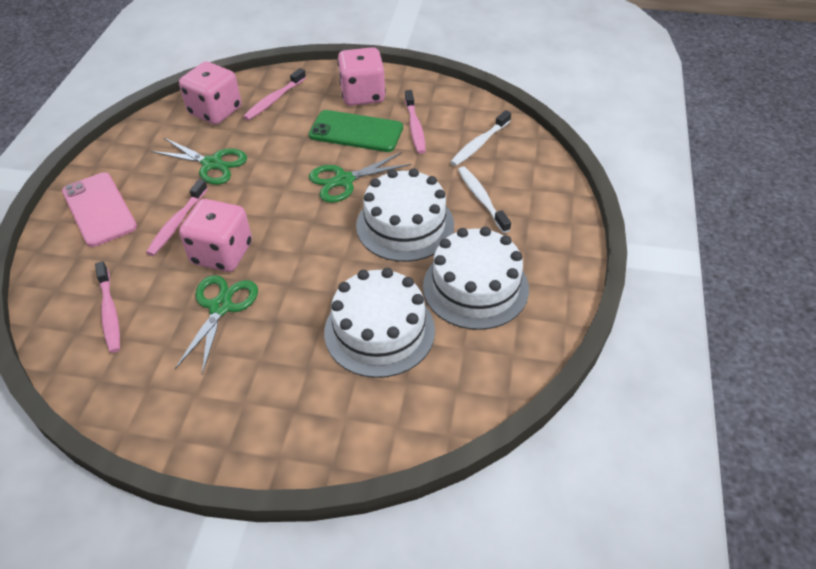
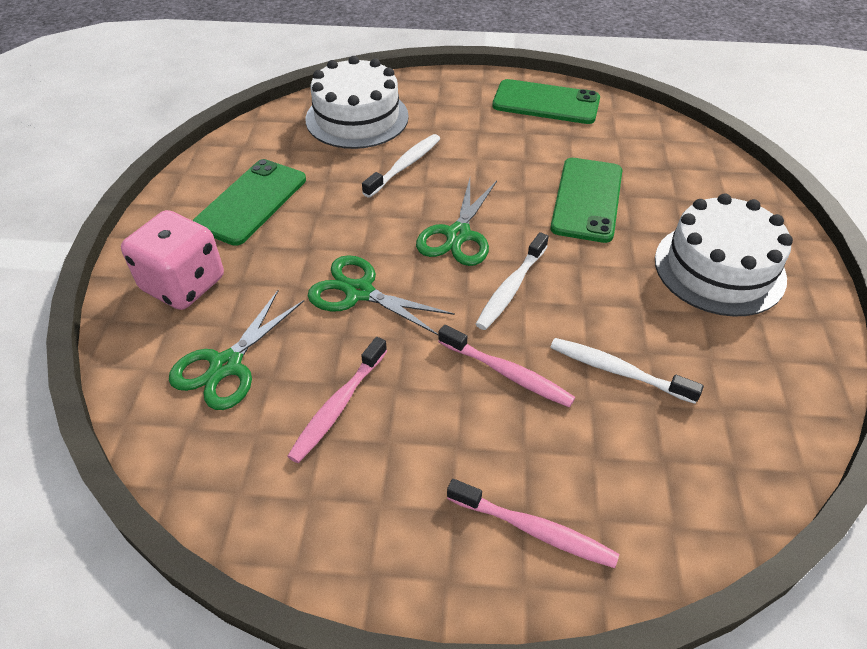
green phone: 1 -> 3
pink dice: 3 -> 1
pink phone: 1 -> 0
pink toothbrush: 4 -> 3
white cake: 3 -> 2
white toothbrush: 2 -> 3

